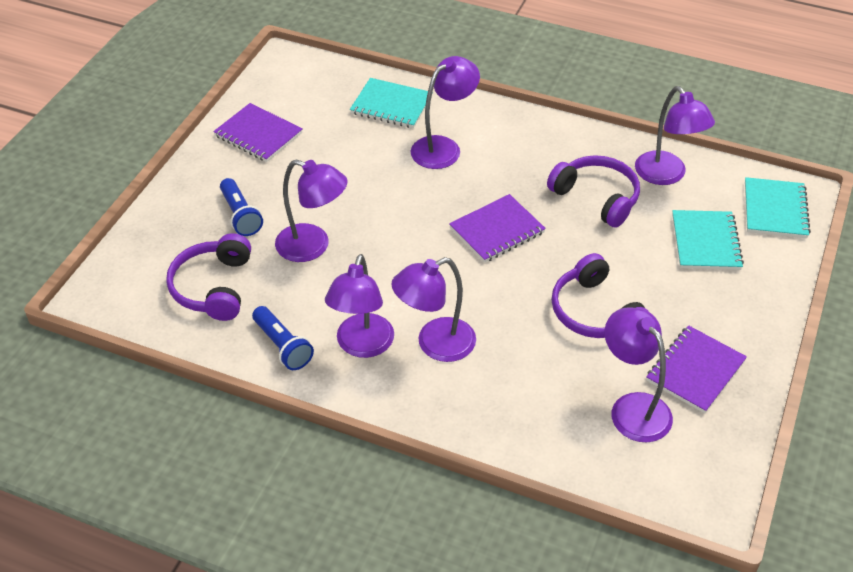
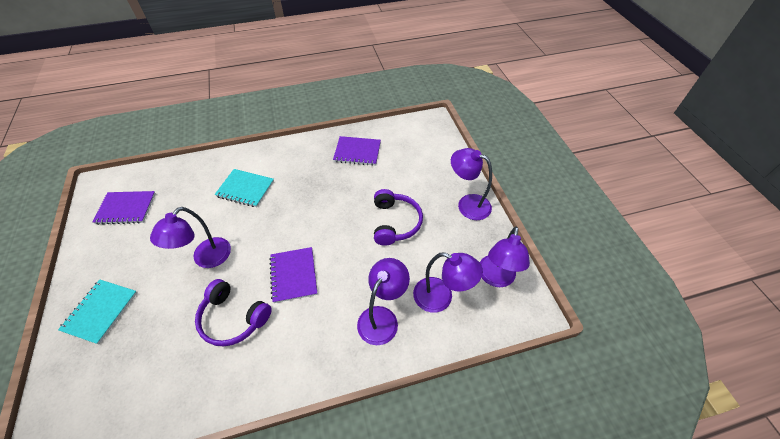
blue flashlight: 2 -> 0
purple headphones: 3 -> 2
purple lamp: 6 -> 5
turquoise notebook: 3 -> 2

